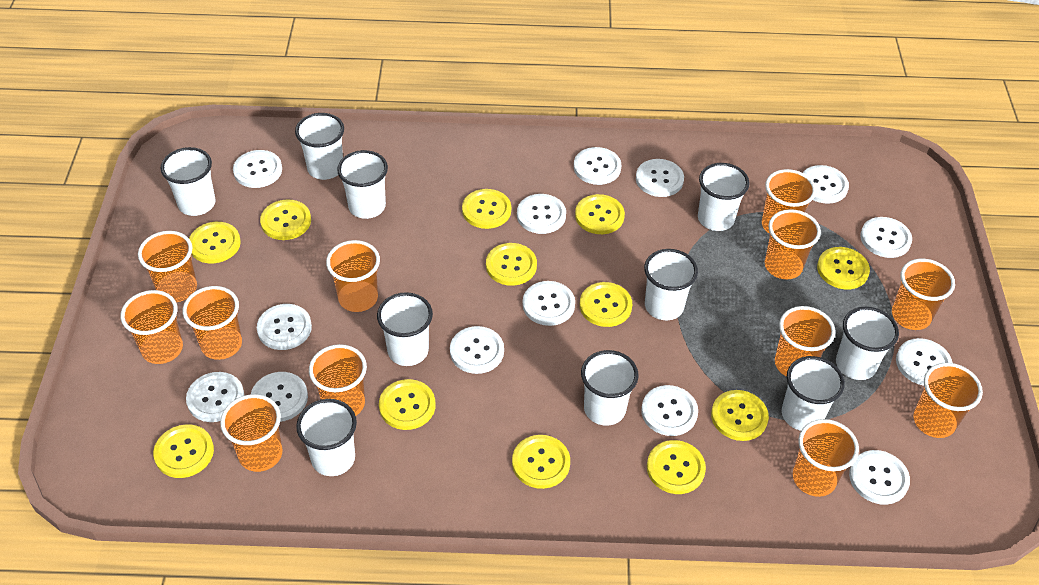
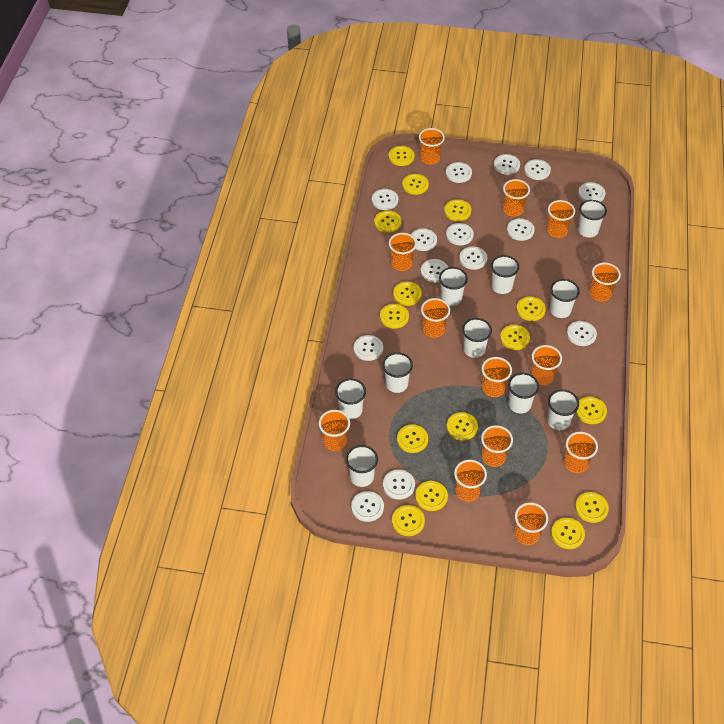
orange cup: 12 -> 13
yellow button: 12 -> 15

